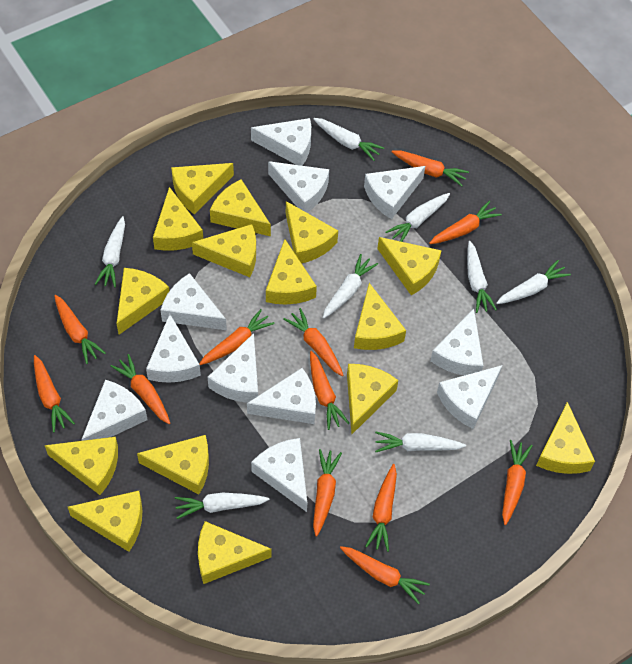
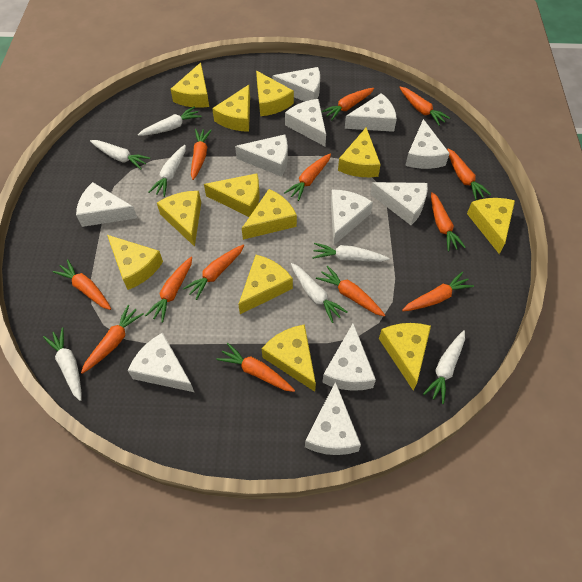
orange carrot: 12 -> 13
white carrot: 8 -> 7
yellow cheese: 15 -> 12

